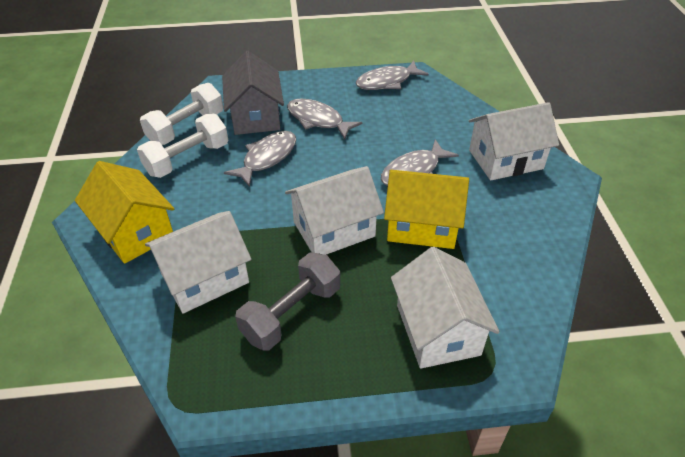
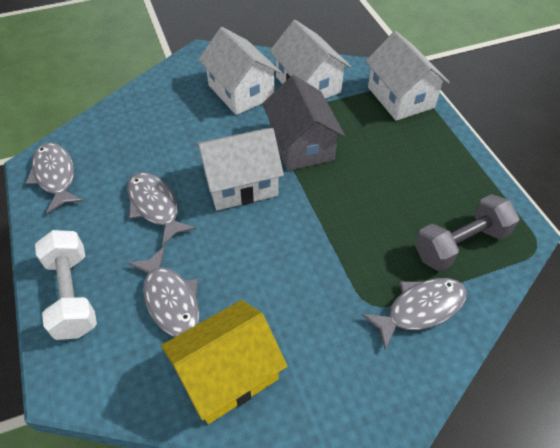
white dumbbell: 2 -> 1
yellow house: 2 -> 1

